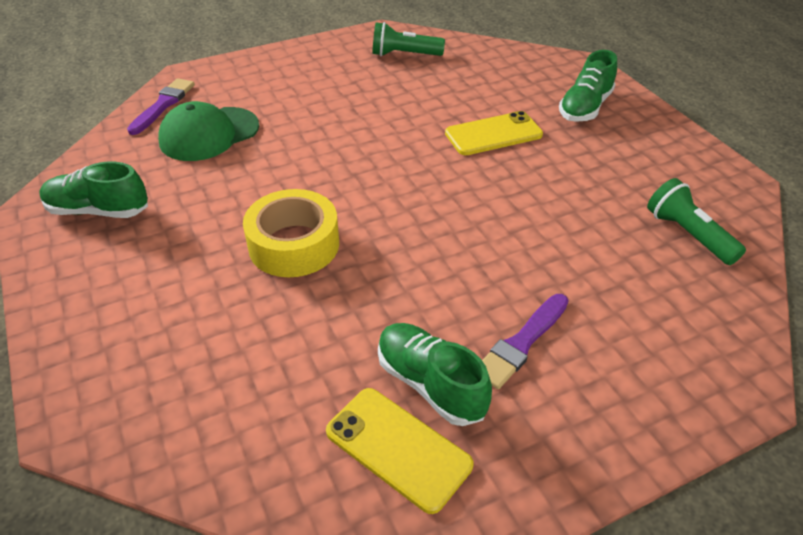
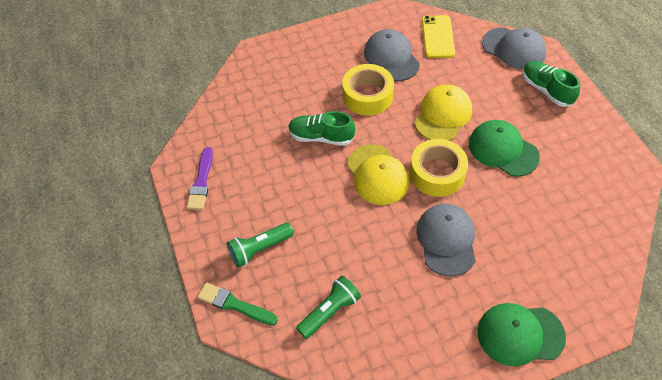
green brush: 0 -> 1
green cap: 1 -> 2
green shoe: 3 -> 2
grey cap: 0 -> 3
purple brush: 2 -> 1
yellow cap: 0 -> 2
yellow phone: 2 -> 1
yellow tape: 1 -> 2

